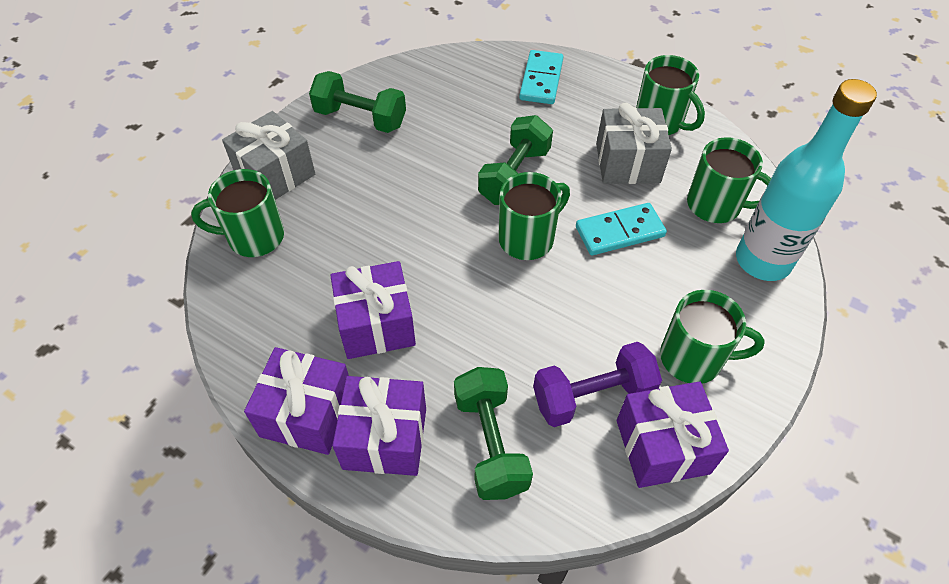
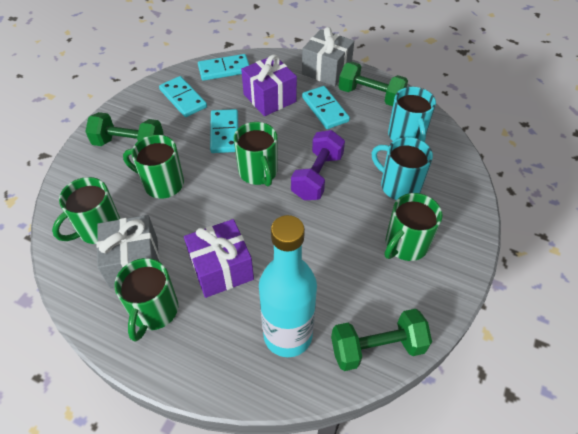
purple gift: 4 -> 2
turquoise domino: 2 -> 4
turquoise mug: 0 -> 2

